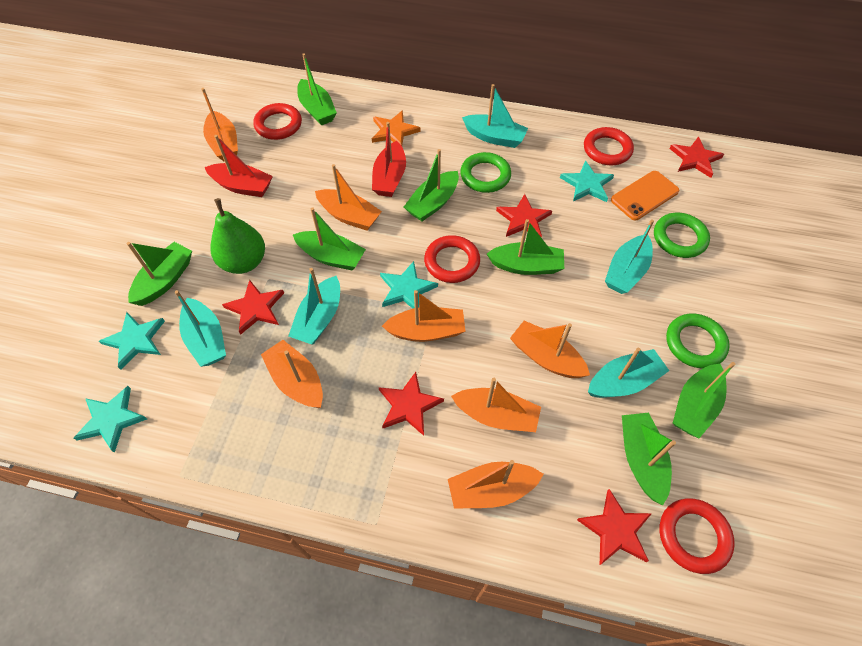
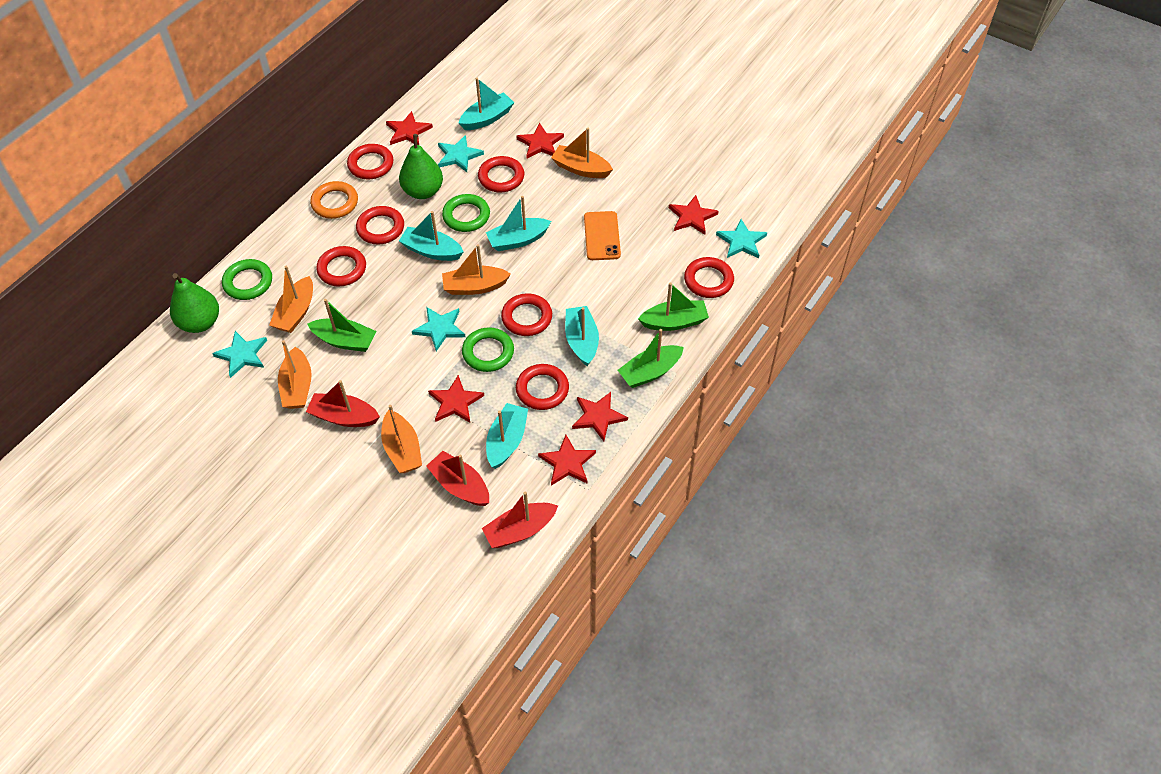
green boat: 7 -> 3
green pear: 1 -> 2
orange boat: 7 -> 5
orange ring: 0 -> 1
orange star: 1 -> 0
red boat: 2 -> 3
red ring: 4 -> 7
red star: 5 -> 6

